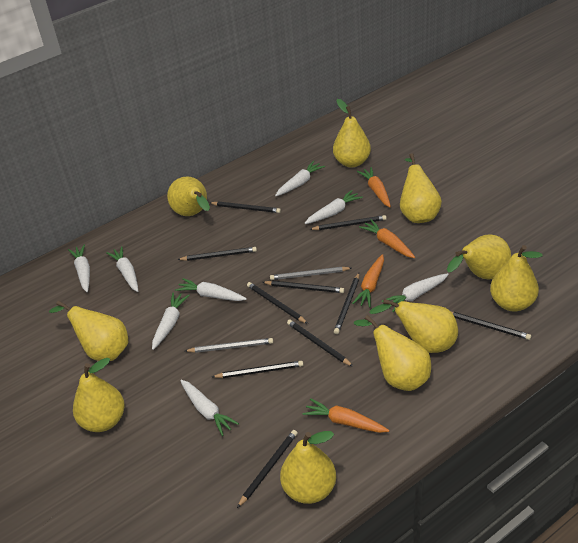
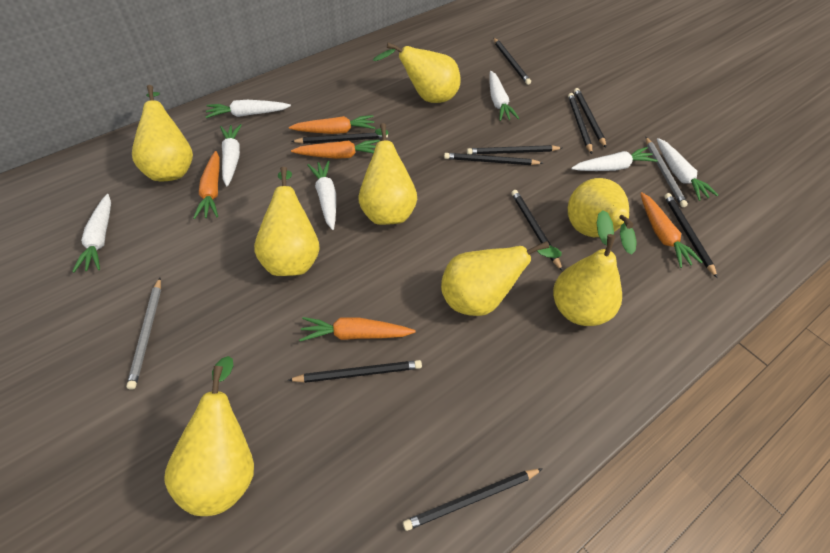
orange carrot: 4 -> 5
white carrot: 8 -> 7
yellow pear: 10 -> 8

